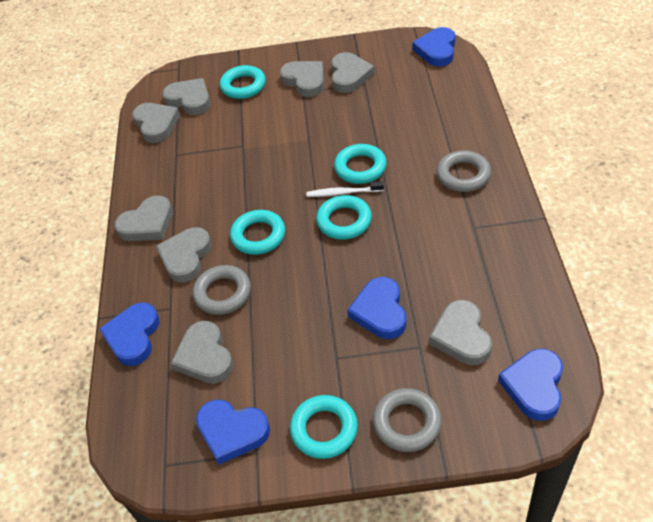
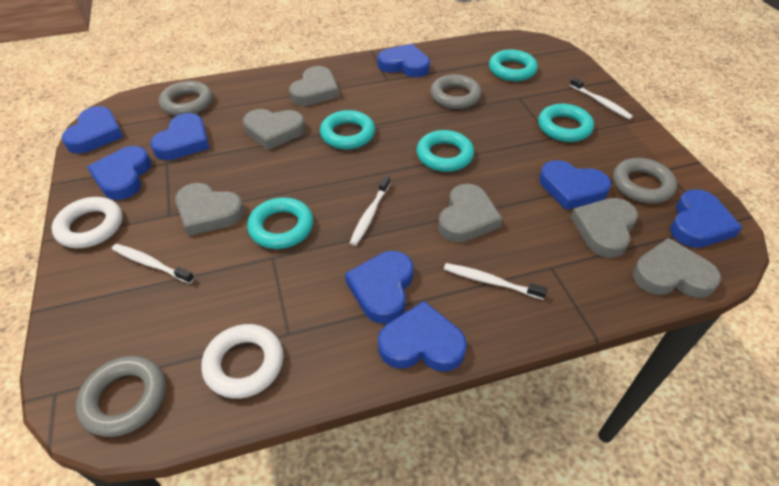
blue heart: 5 -> 8
grey heart: 8 -> 6
grey ring: 3 -> 4
white ring: 0 -> 2
white toothbrush: 1 -> 4

